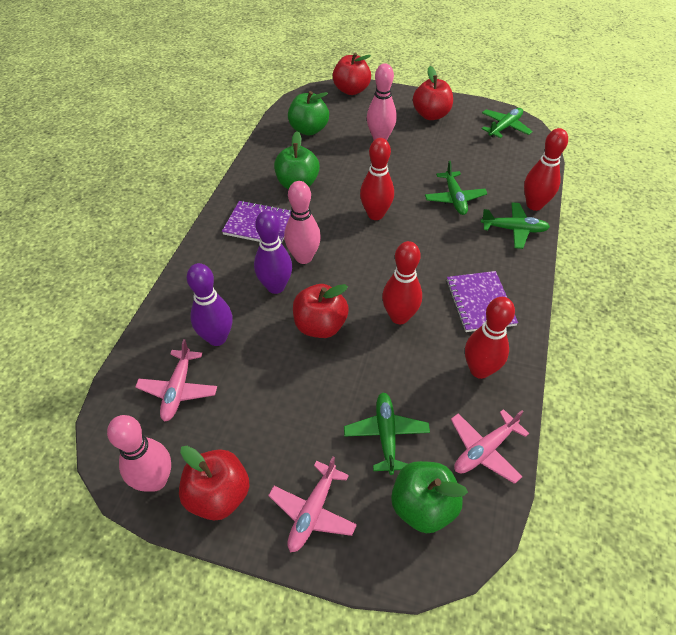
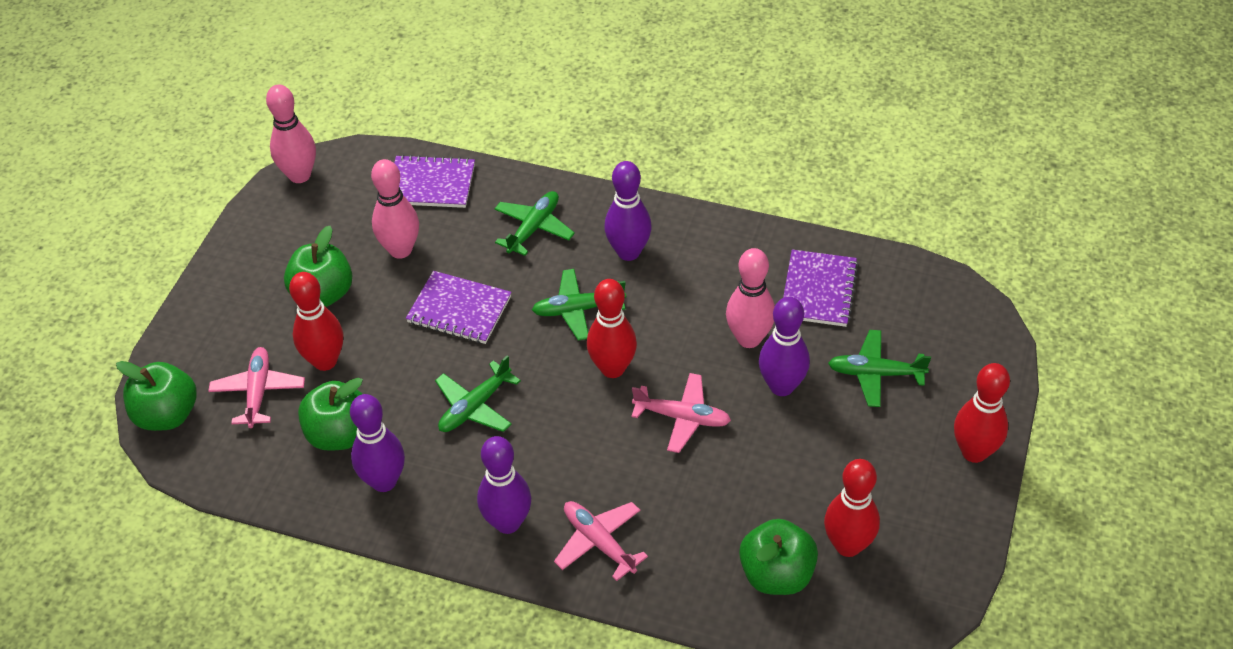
green apple: 3 -> 4
purple bowling pin: 2 -> 4
purple notebook: 2 -> 3
red apple: 4 -> 0

